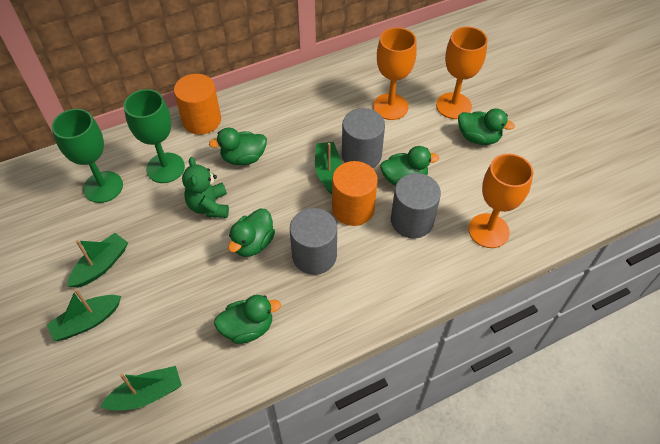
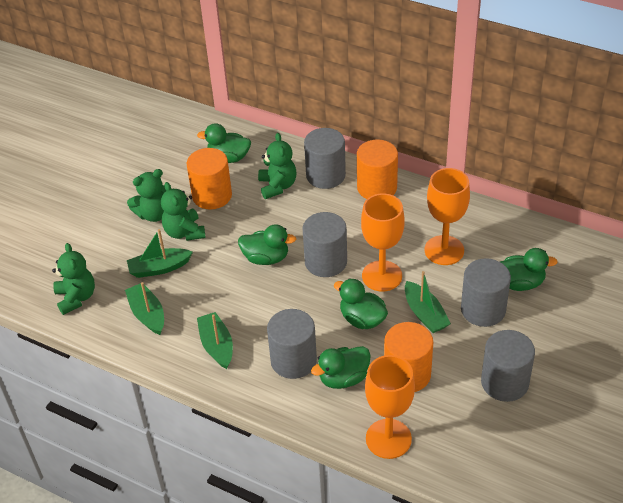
green goblet: 2 -> 0
green teddy bear: 1 -> 4
grey cylinder: 3 -> 5
orange cylinder: 2 -> 3

